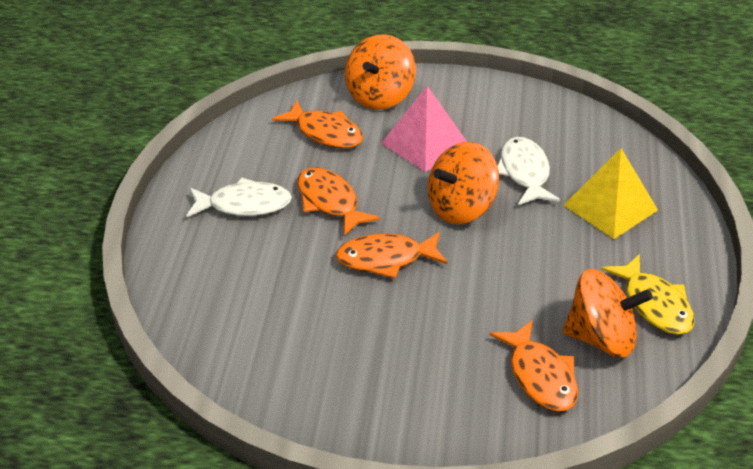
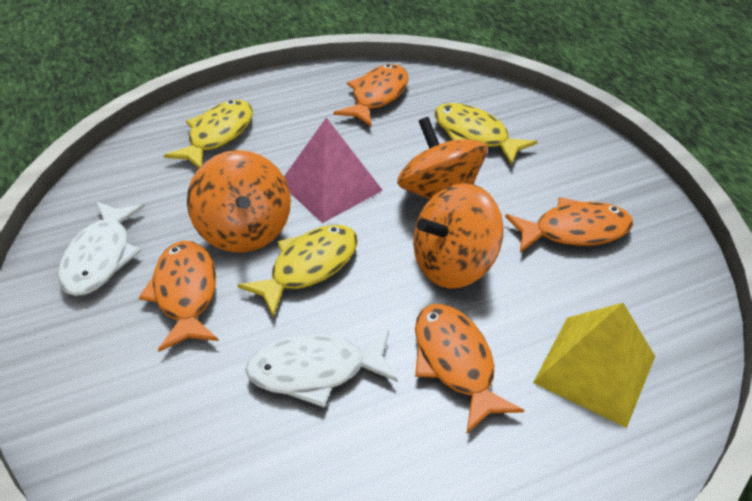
yellow fish: 1 -> 3

